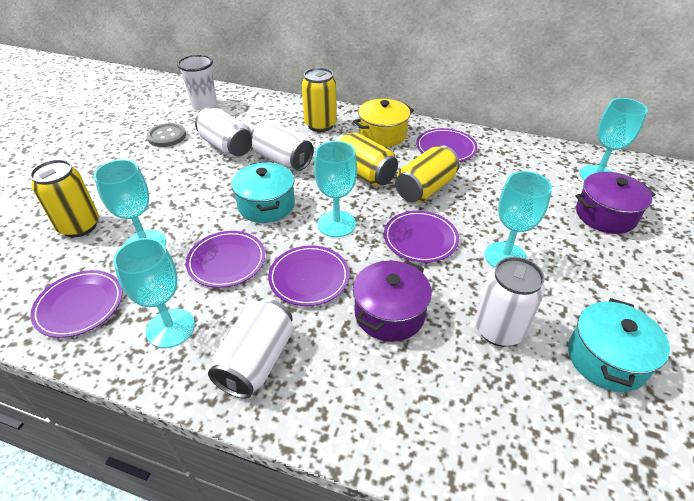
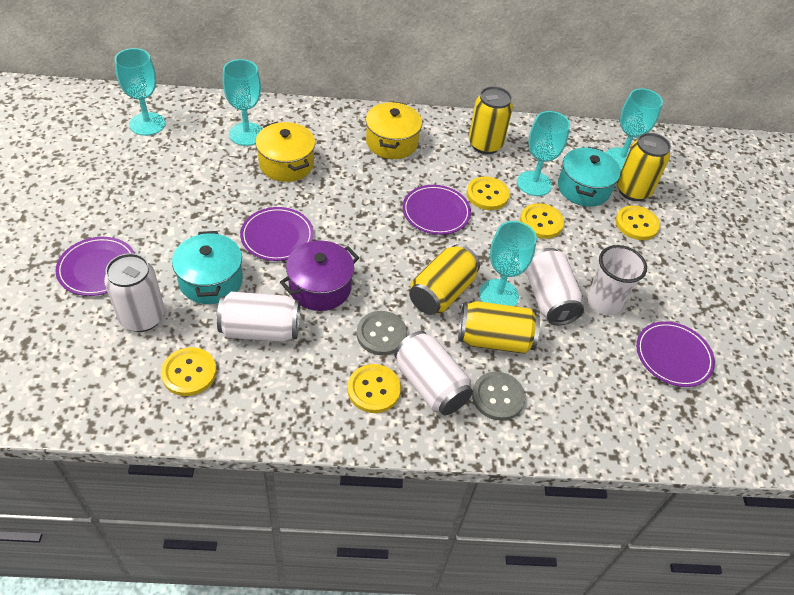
grey button: 1 -> 2
purple plate: 5 -> 4
purple pot: 2 -> 1
yellow button: 0 -> 5
yellow pot: 1 -> 2

